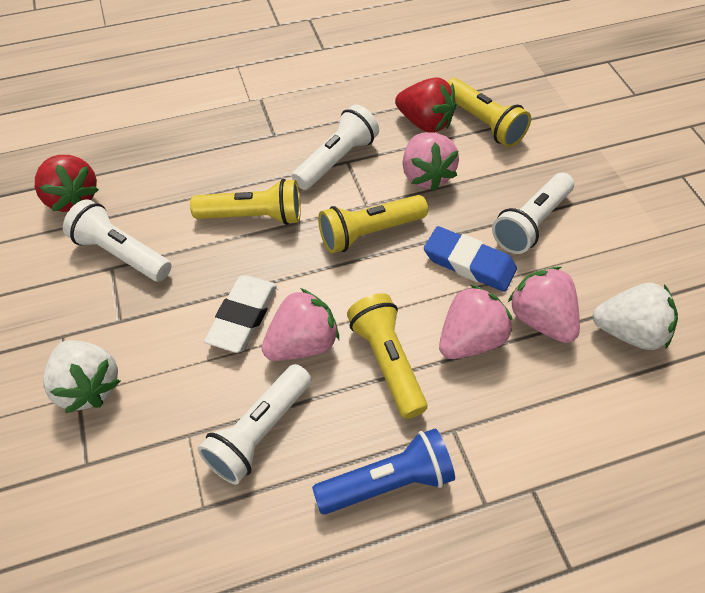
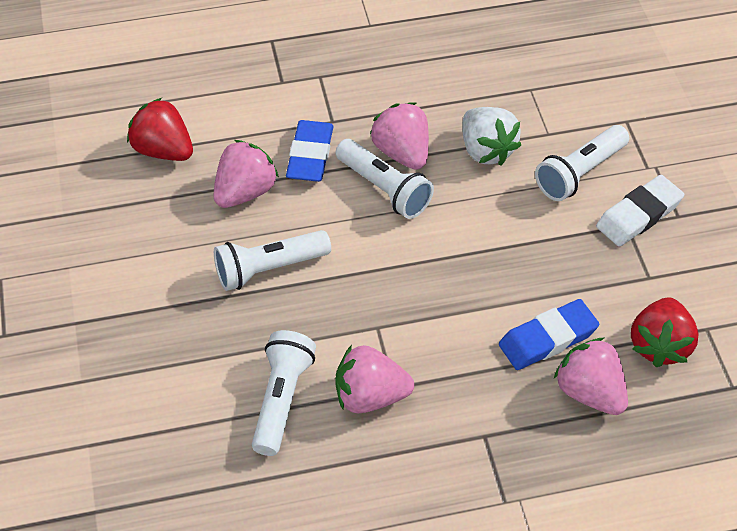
blue eraser: 1 -> 2
blue flashlight: 1 -> 0
white strawberry: 2 -> 1
yellow flashlight: 4 -> 0

